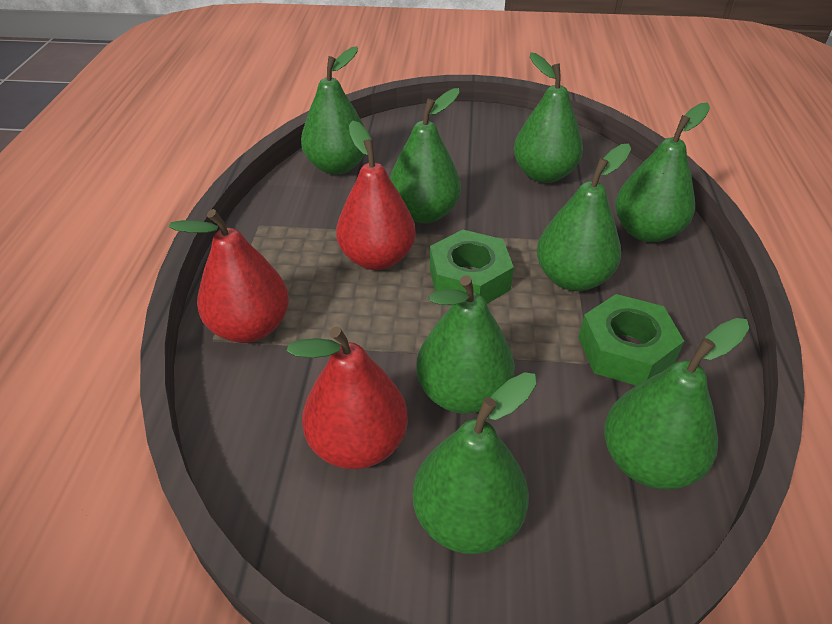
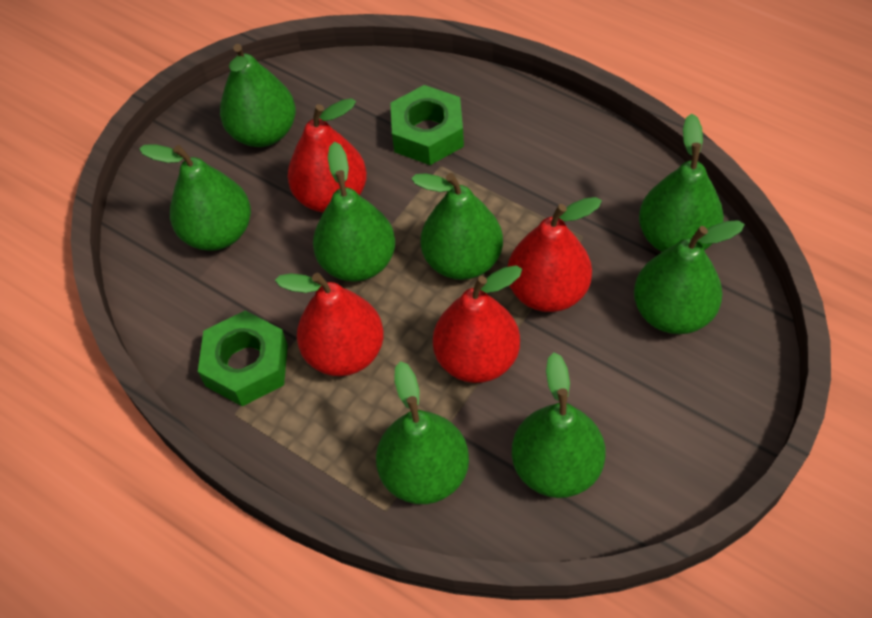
red pear: 3 -> 4

